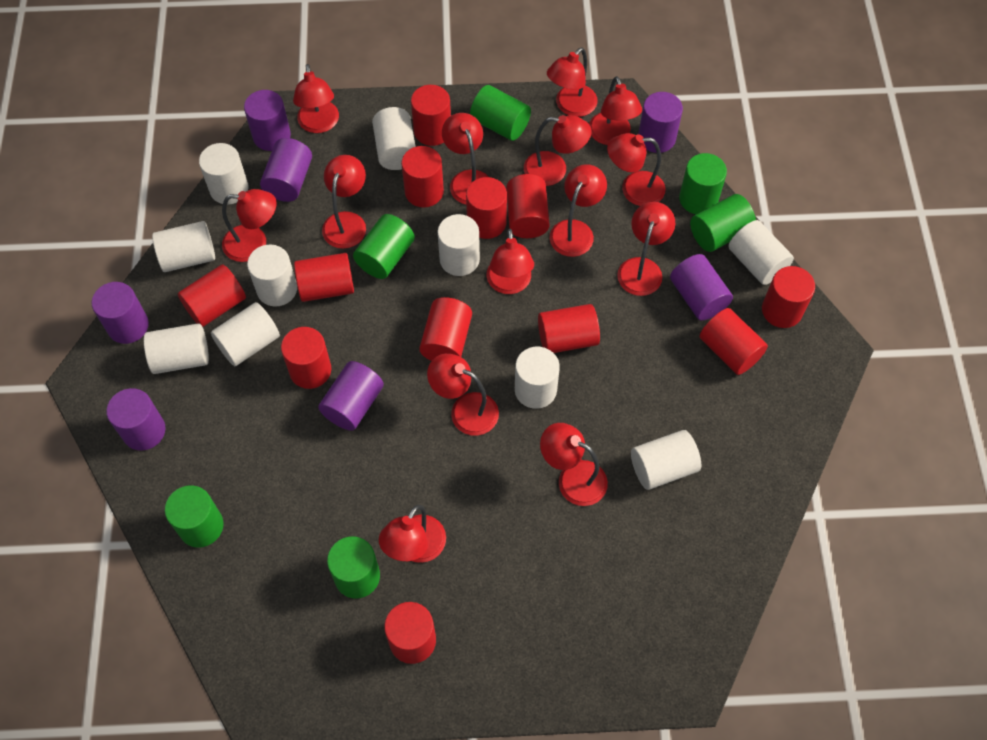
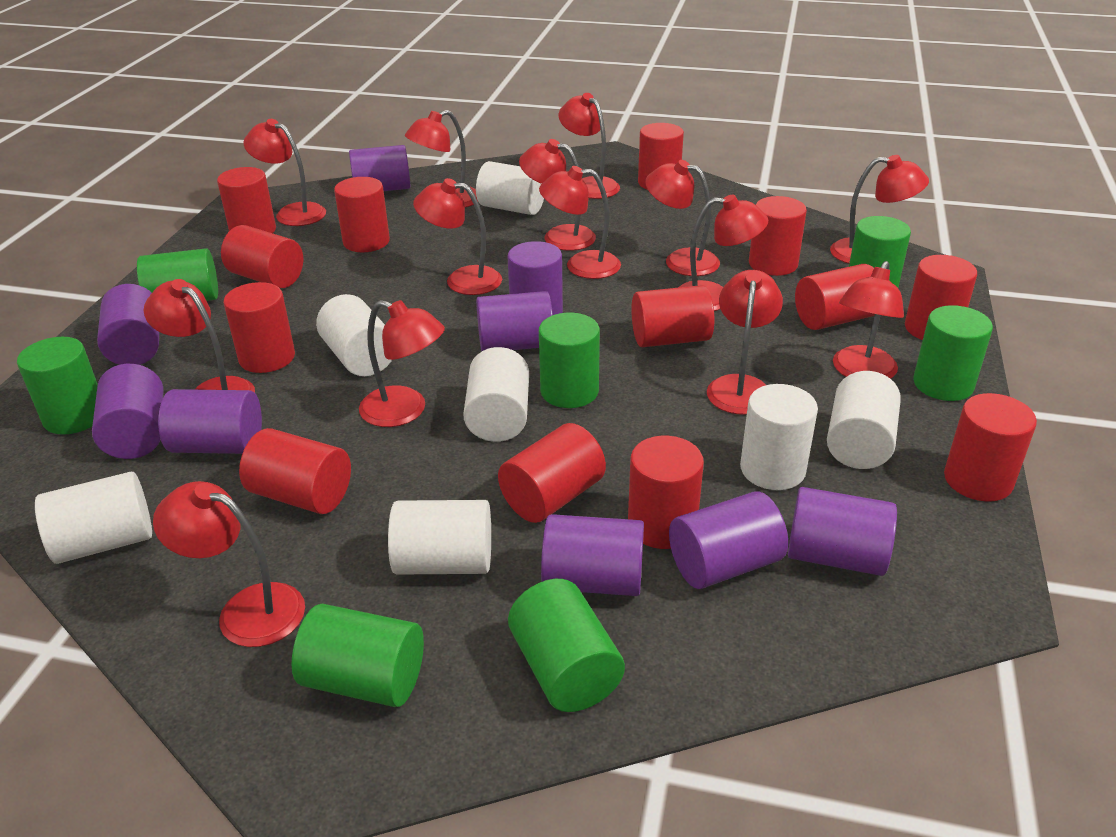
green cylinder: 6 -> 7
purple cylinder: 7 -> 9
red cylinder: 12 -> 13
white cylinder: 10 -> 7

